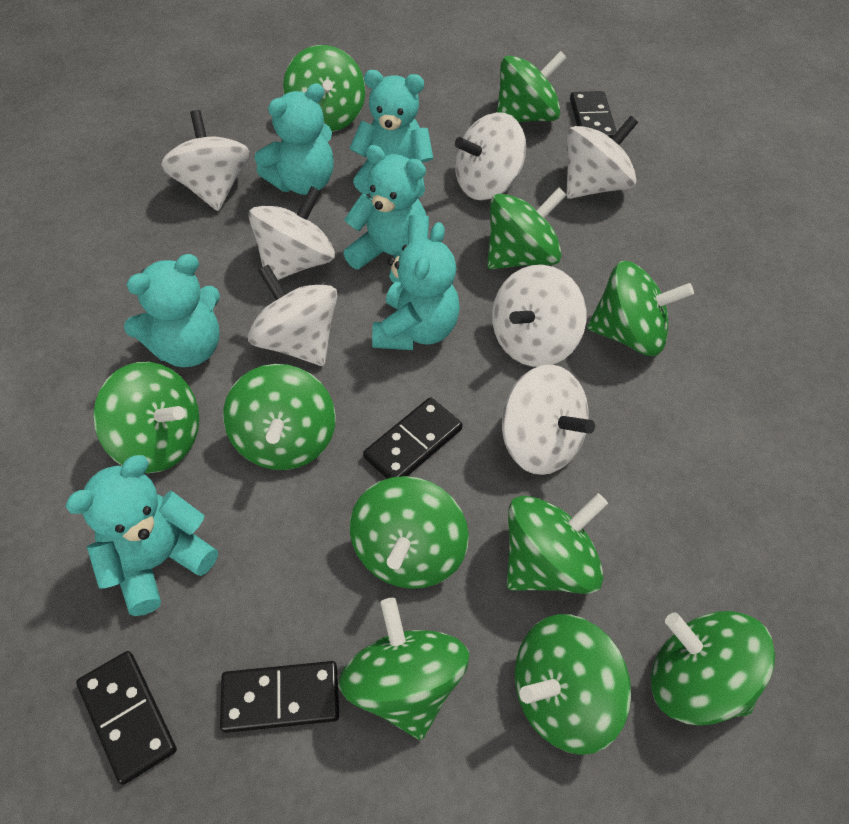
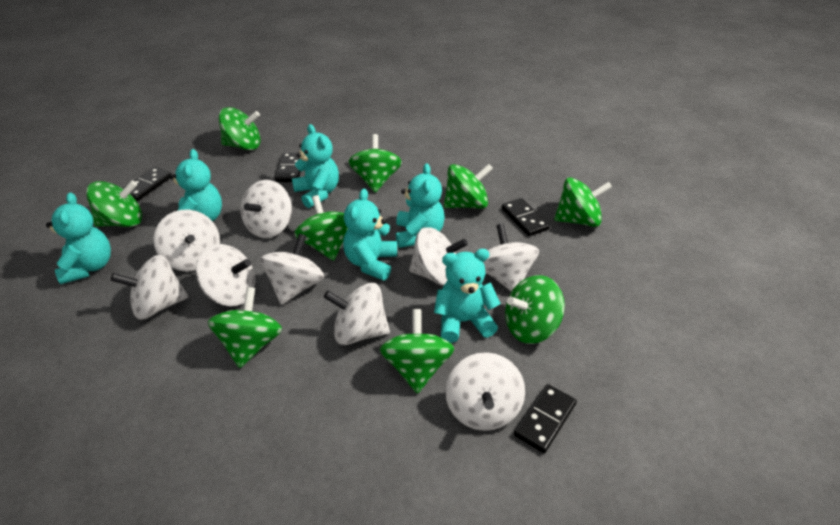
green spinning top: 11 -> 9
white spinning top: 7 -> 9

